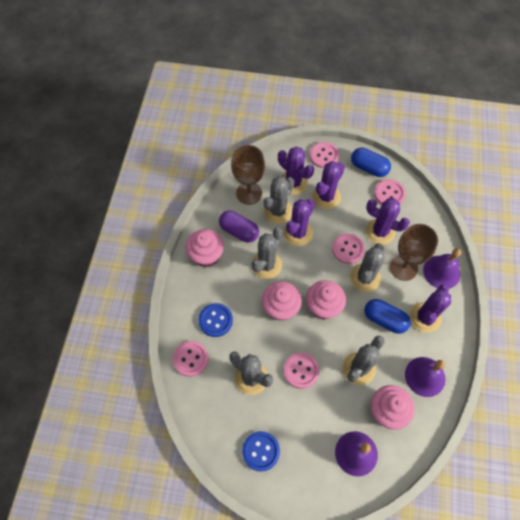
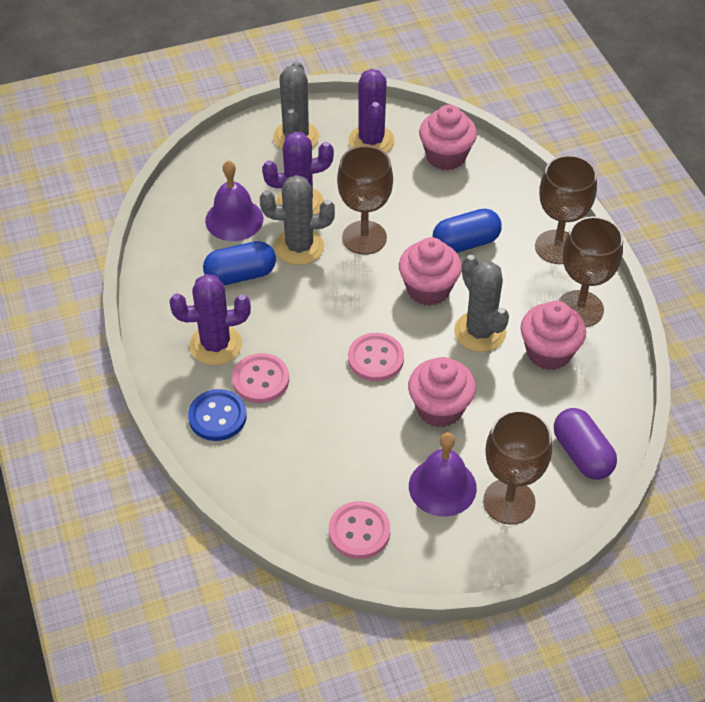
blue button: 2 -> 1
brown goblet: 2 -> 4
grey cactus: 5 -> 3
pink button: 5 -> 3
purple bell: 3 -> 2
purple cactus: 5 -> 3

